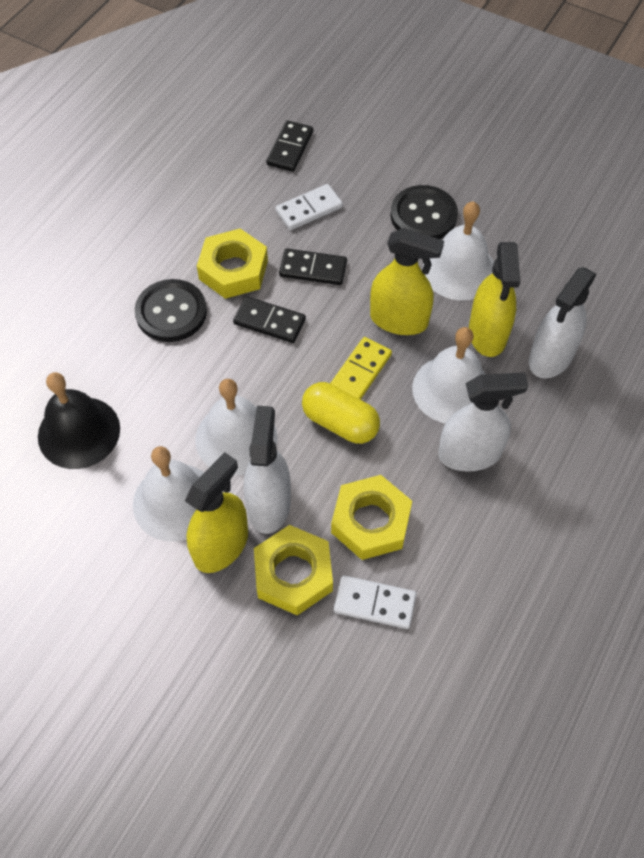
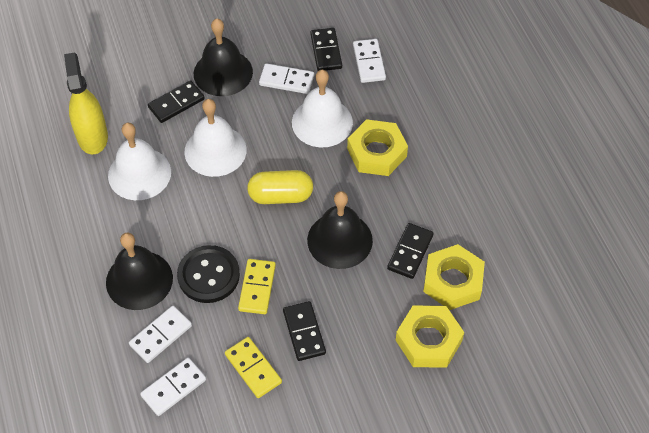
black bell: 1 -> 3
black button: 2 -> 1
black domino: 3 -> 4
white bell: 4 -> 3
white domino: 2 -> 4
white spray bottle: 3 -> 0
yellow domino: 1 -> 2
yellow spray bottle: 3 -> 1

